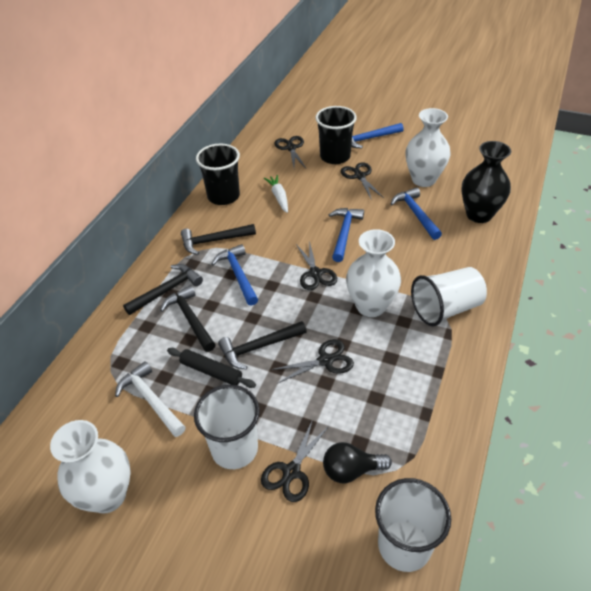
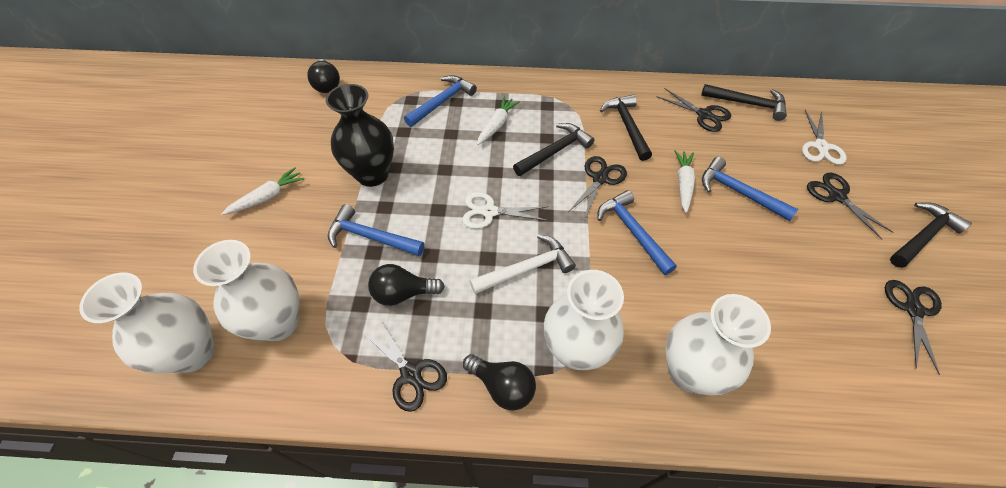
black cup: 2 -> 0
black light bulb: 1 -> 3
black rolling pin: 1 -> 0
white carrot: 1 -> 3
white cup: 3 -> 0
white scissors: 0 -> 2
white vase: 3 -> 4

